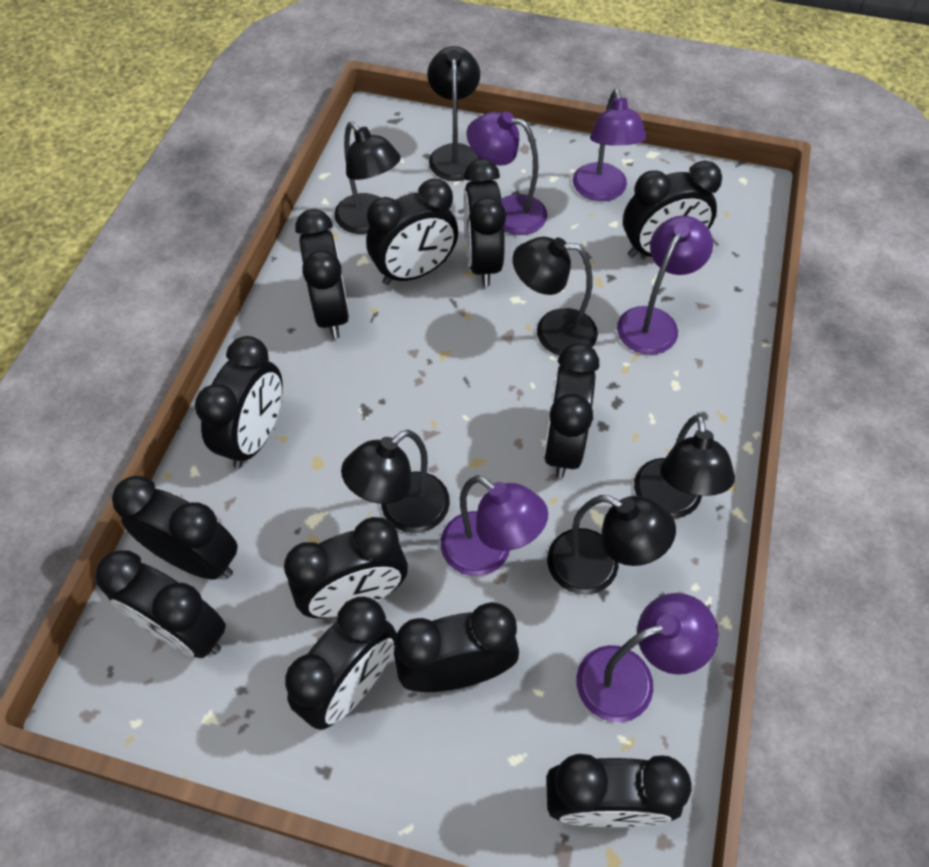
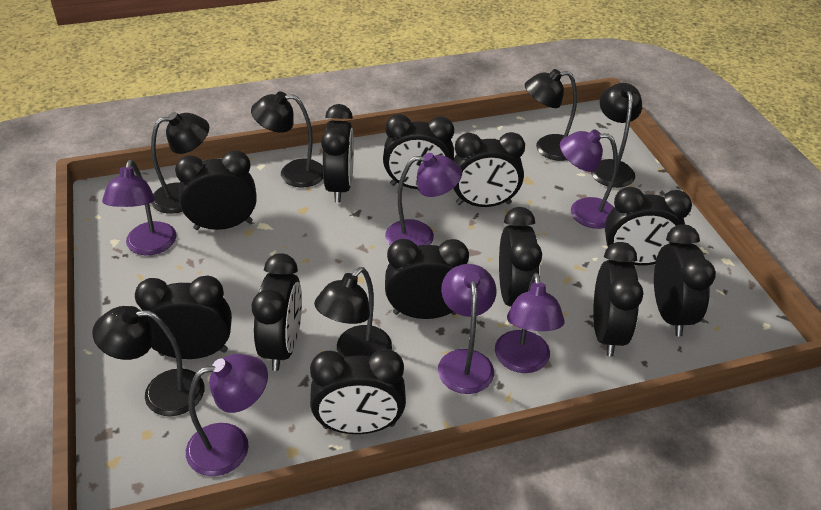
purple lamp: 5 -> 6

